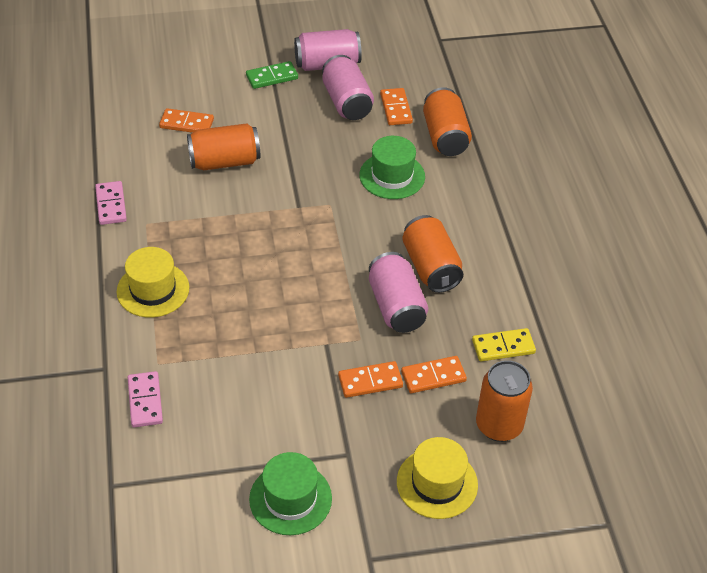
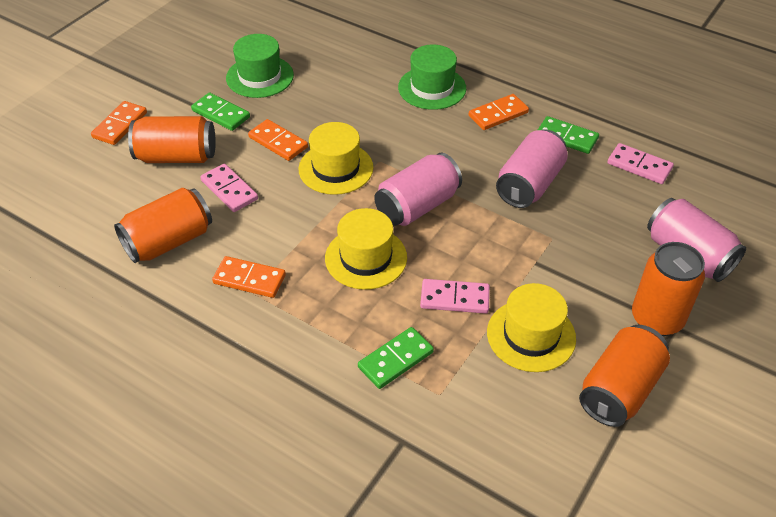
green domino: 1 -> 3
pink domino: 2 -> 3
yellow domino: 1 -> 0
yellow hat: 2 -> 3

